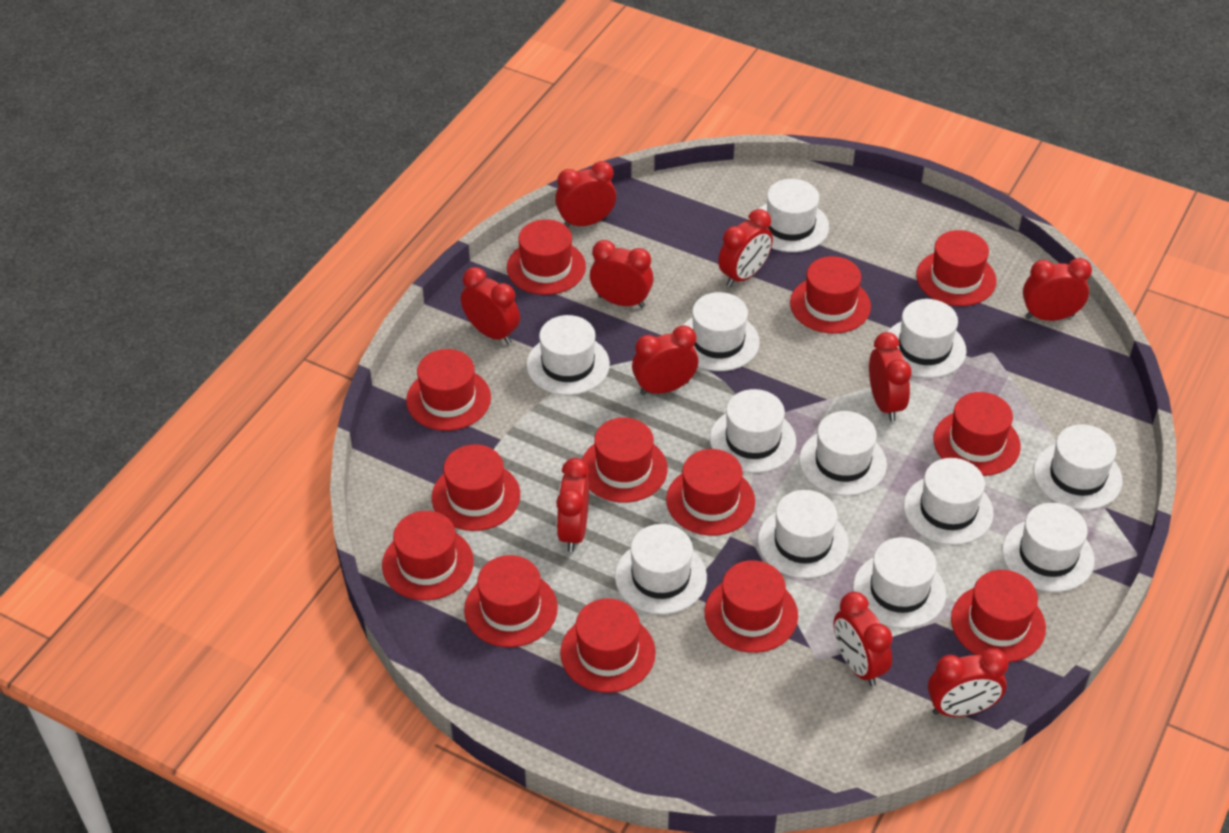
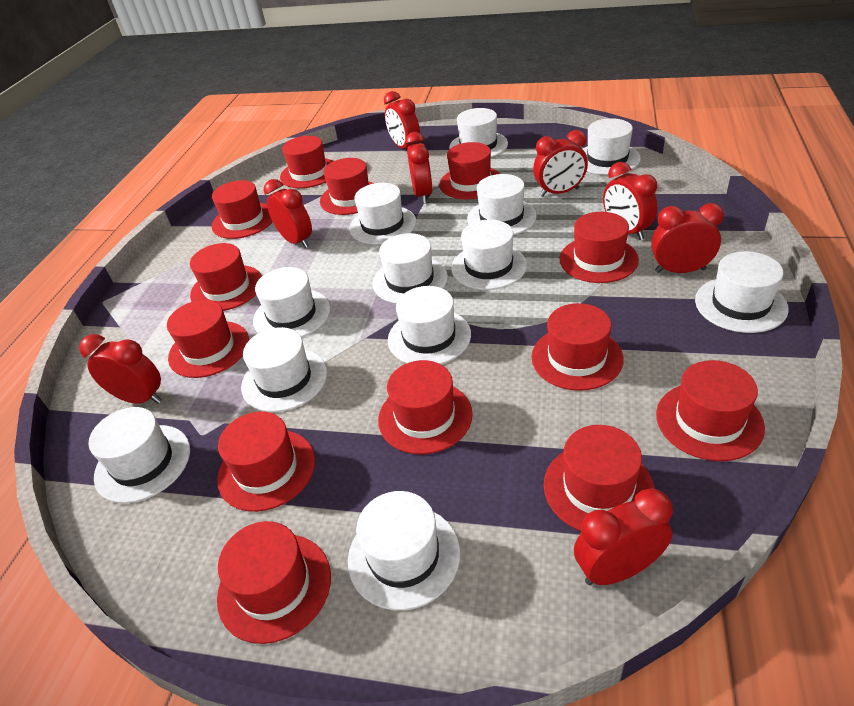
red clock: 10 -> 8

